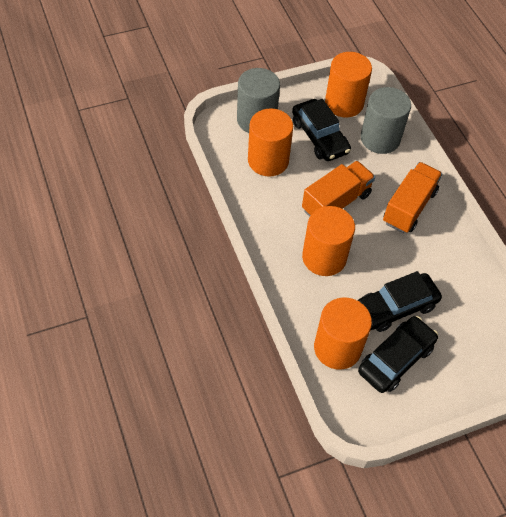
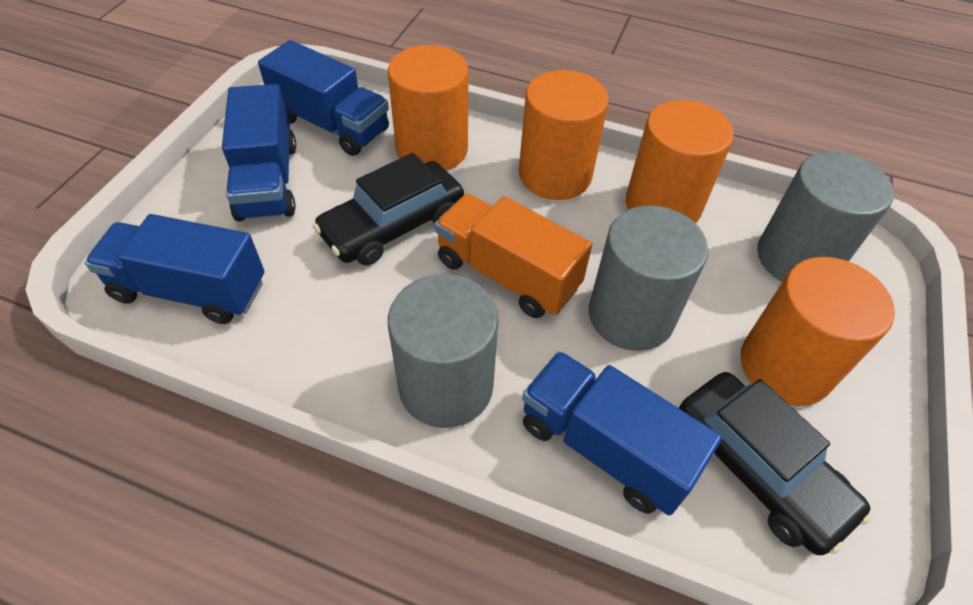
black car: 3 -> 2
blue truck: 0 -> 4
grey cylinder: 2 -> 3
orange truck: 2 -> 1

